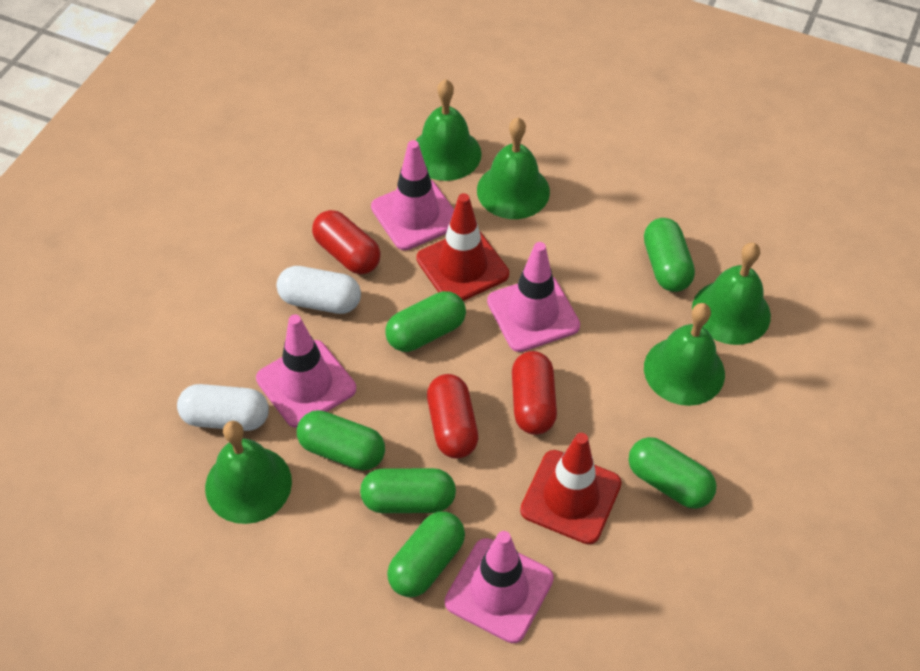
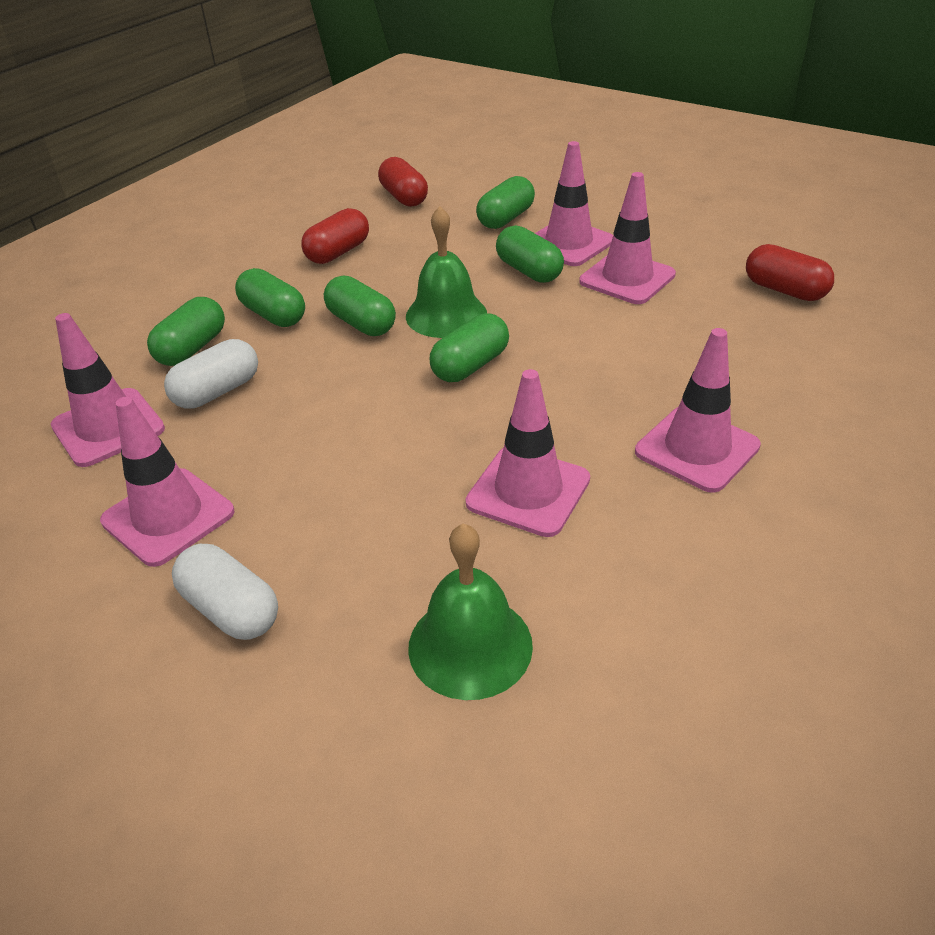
green bell: 5 -> 2
pink traffic cone: 4 -> 6
red traffic cone: 2 -> 0

